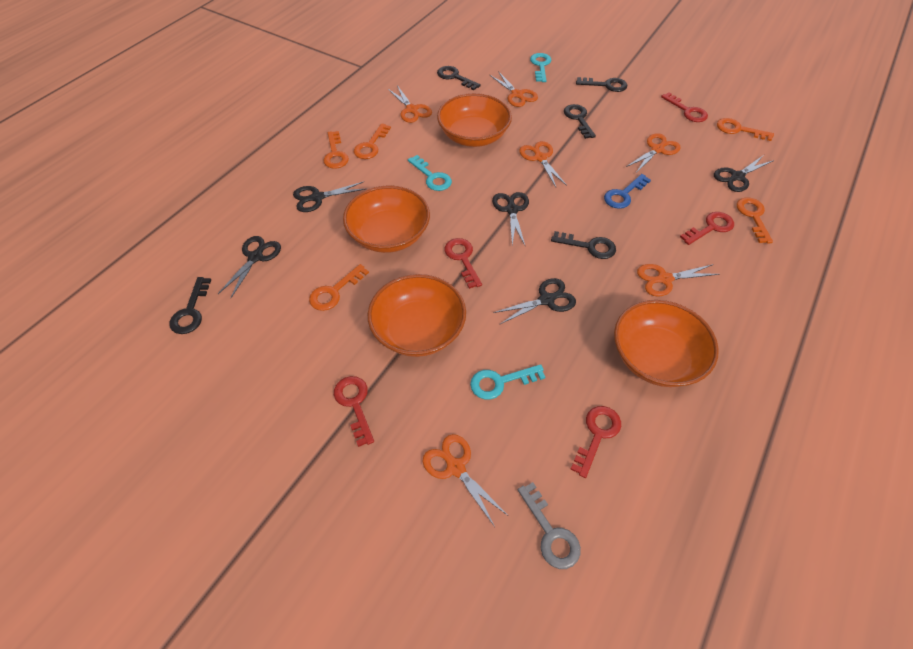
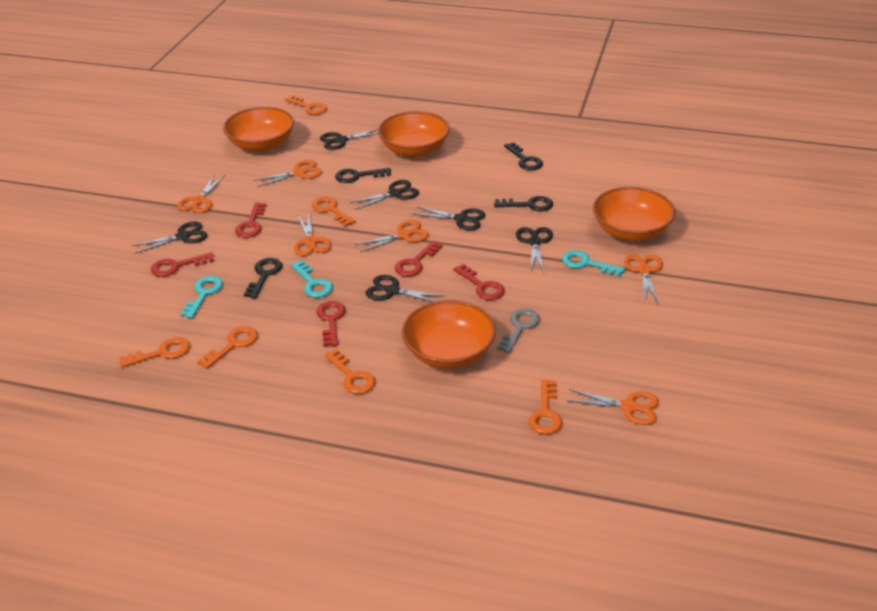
black key: 5 -> 4
black scissors: 5 -> 6
blue key: 1 -> 0
orange key: 5 -> 6

